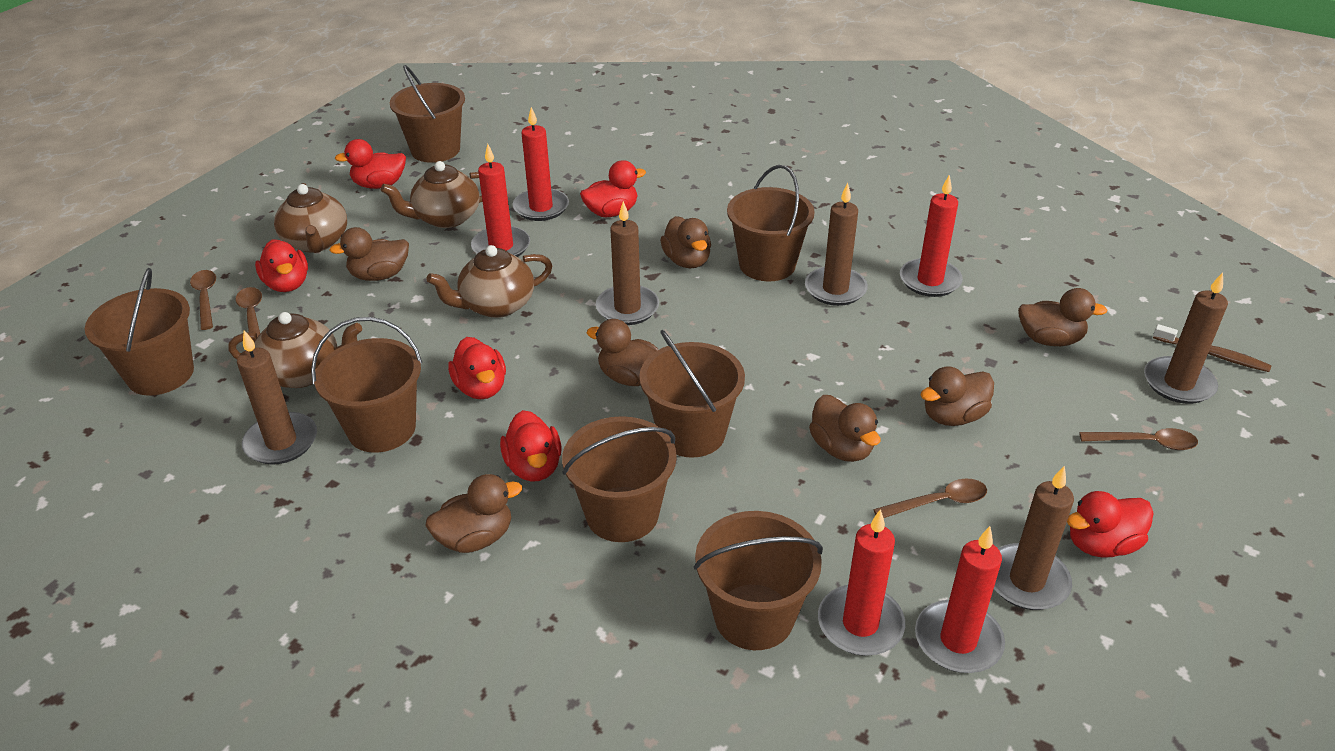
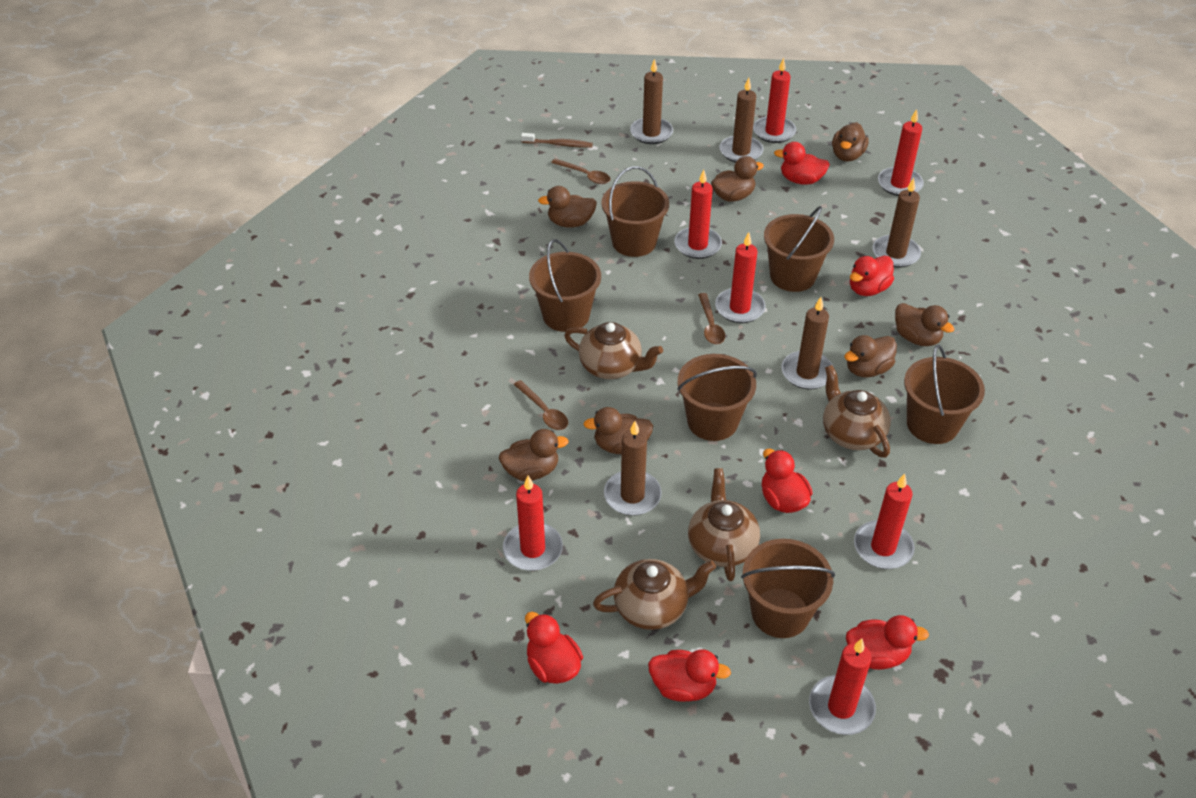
brown bucket: 7 -> 6
brown spoon: 4 -> 3
red candle: 5 -> 7

